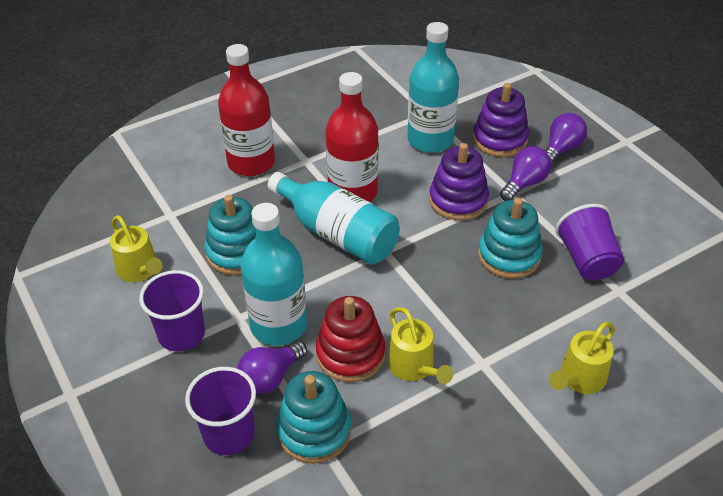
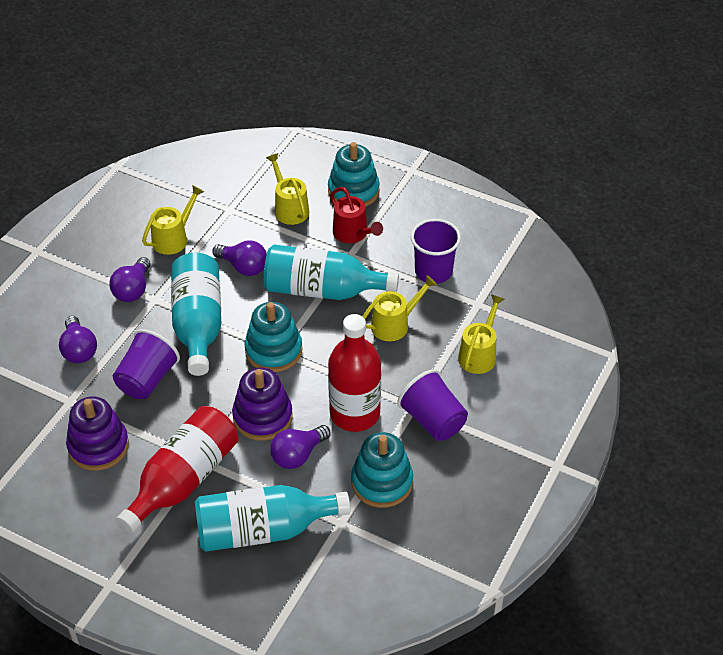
purple light bulb: 3 -> 4
red stacking toy: 1 -> 0
red watering can: 0 -> 1
yellow watering can: 3 -> 4

